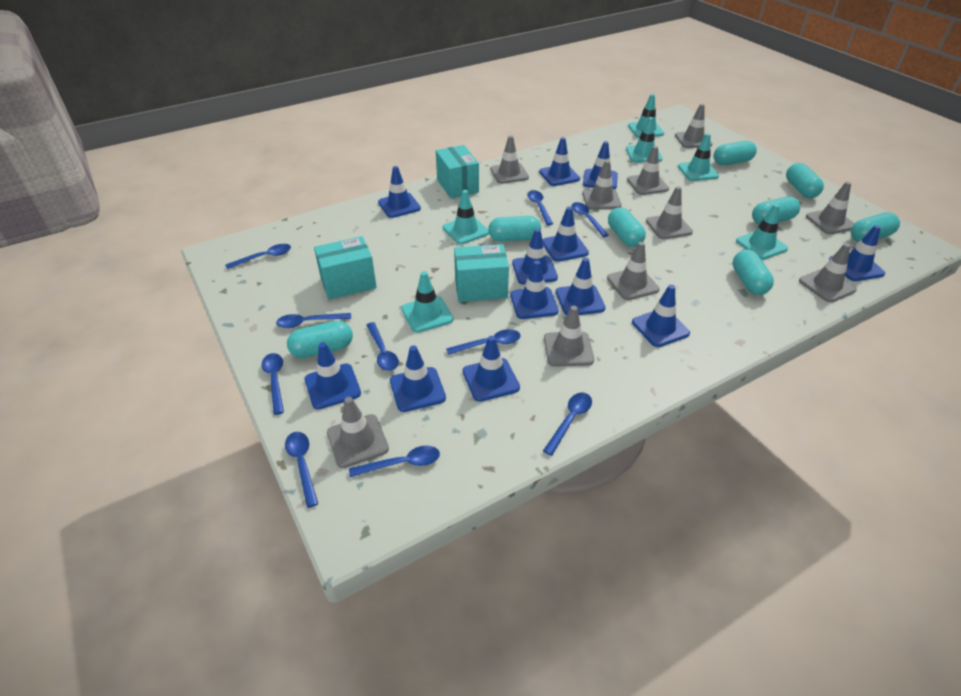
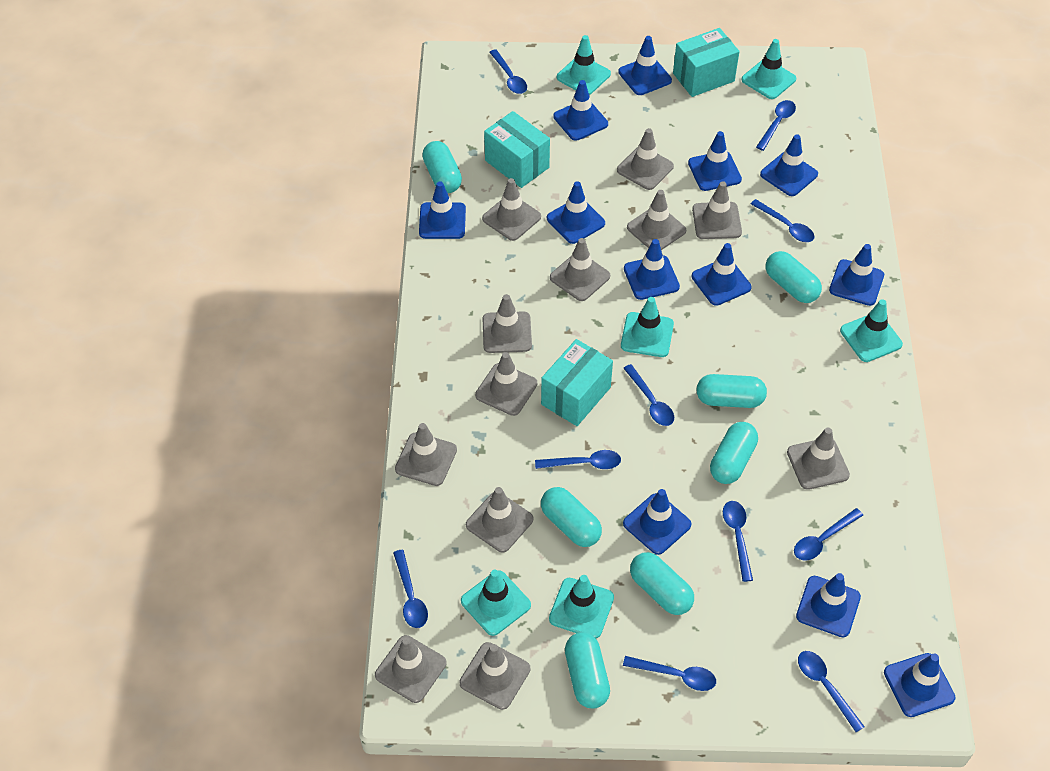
grey traffic cone: 10 -> 12
turquoise capsule: 8 -> 7

